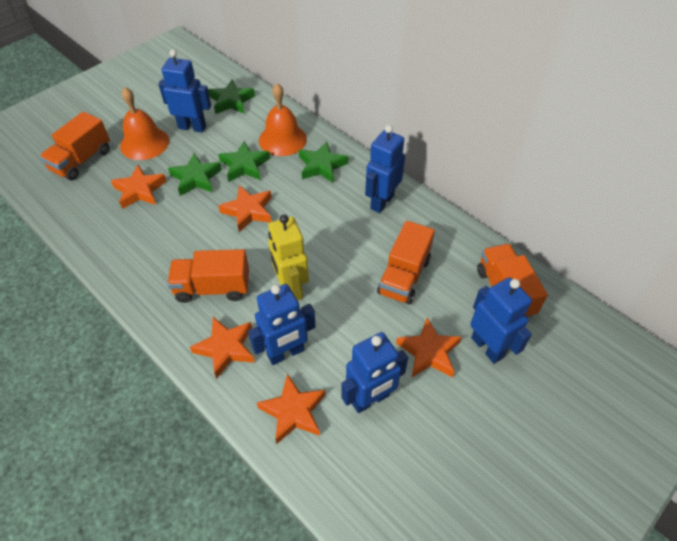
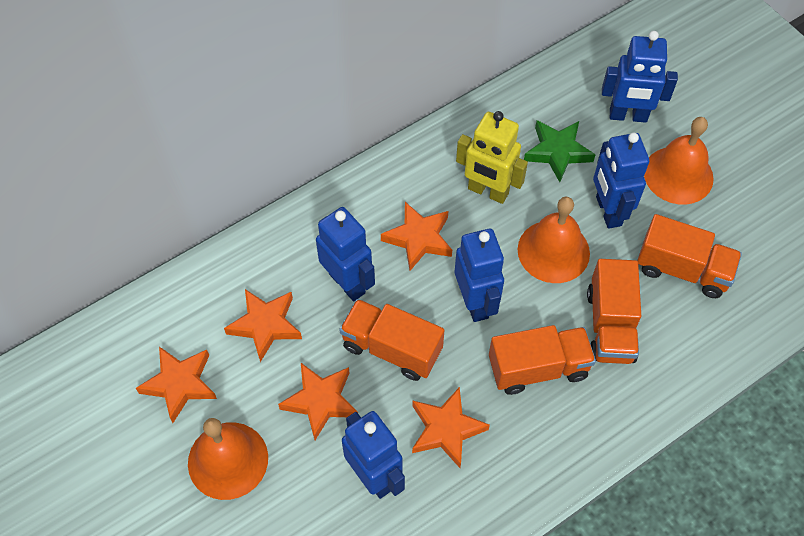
green star: 4 -> 1
orange bell: 2 -> 3

